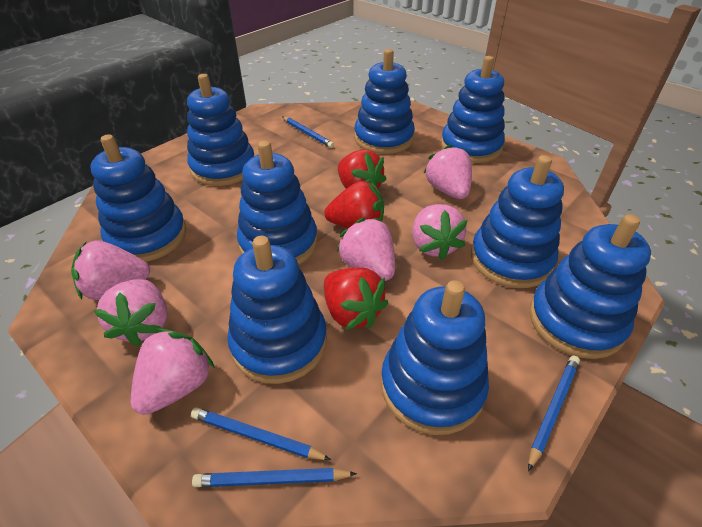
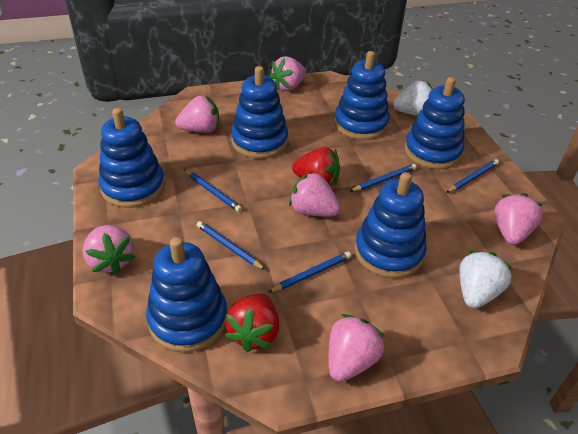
blue pencil: 4 -> 5
blue stacking toy: 9 -> 6
red strawberry: 3 -> 2
white strawberry: 0 -> 2

